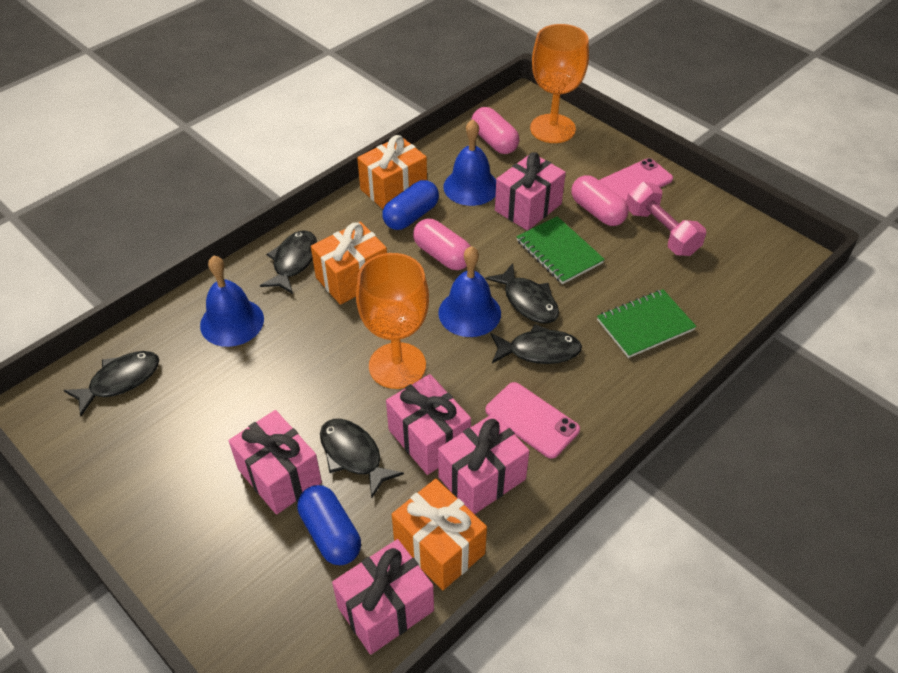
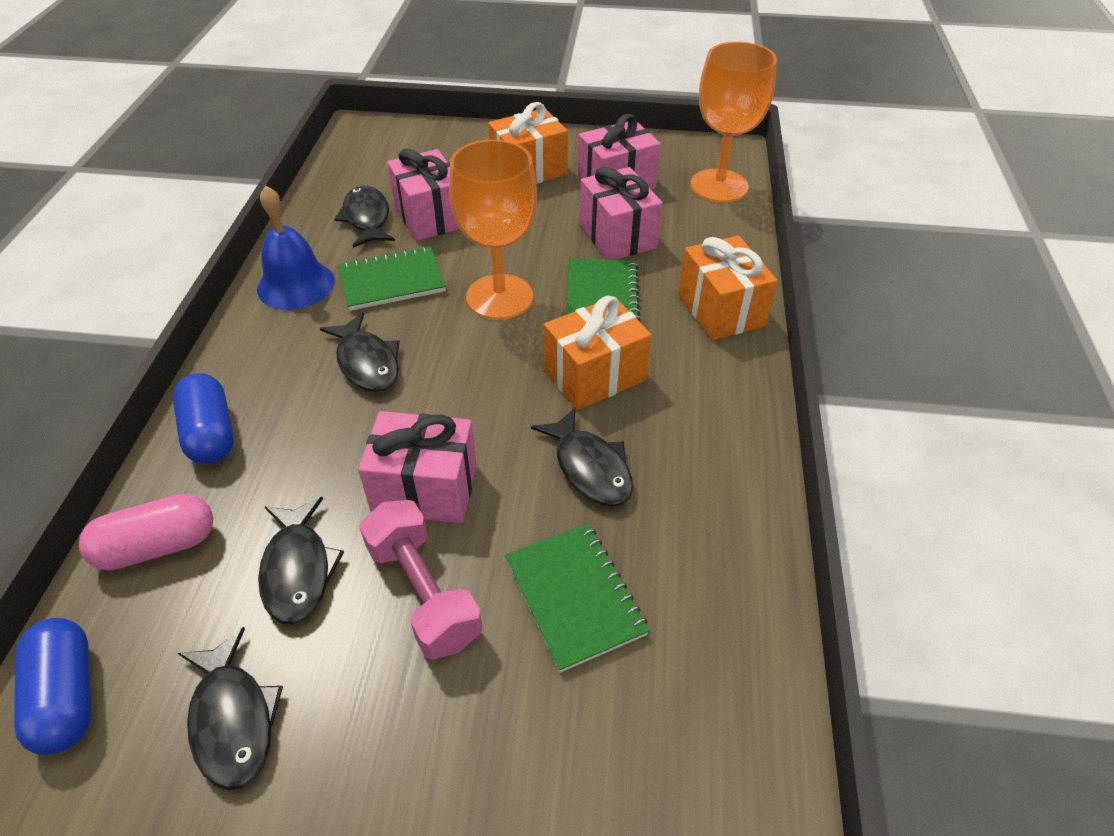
blue bell: 3 -> 1
green notebook: 2 -> 3
pink capsule: 3 -> 1
pink gift: 5 -> 4
pink phone: 2 -> 0

